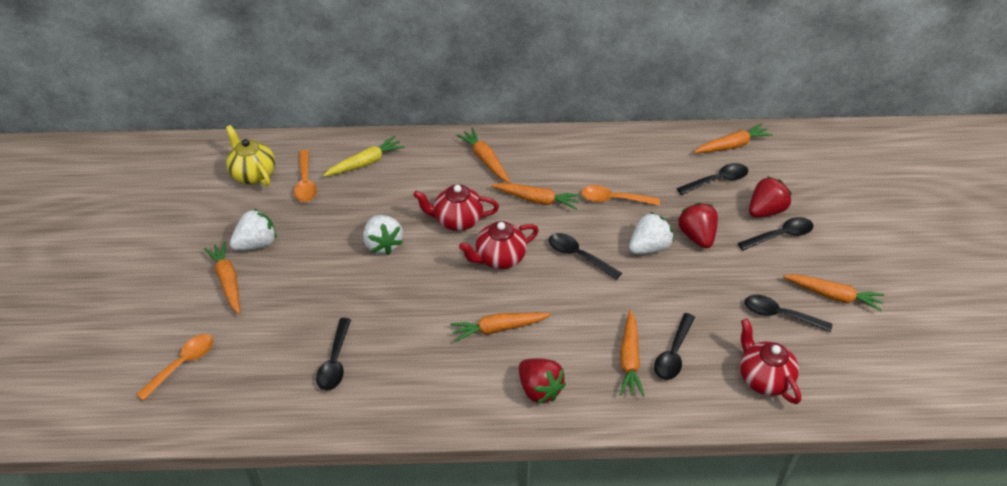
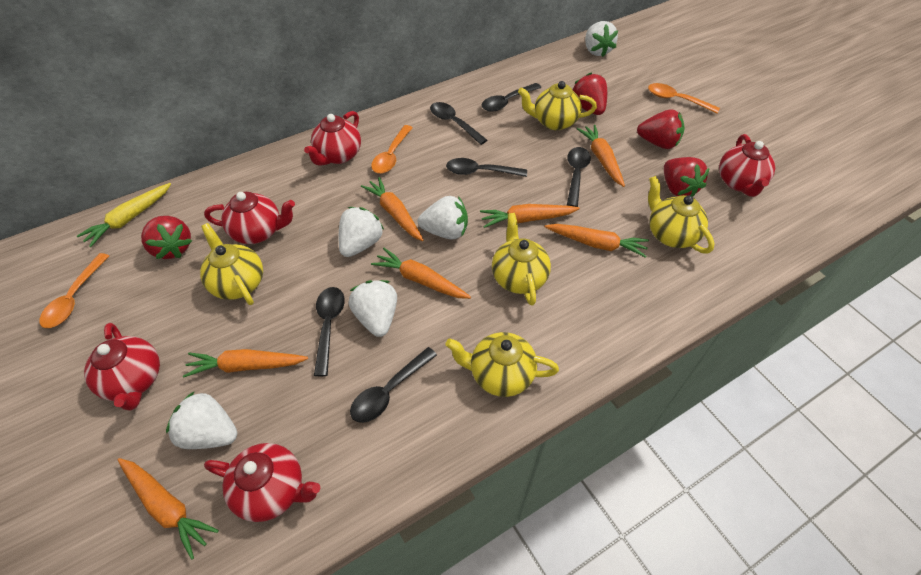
red strawberry: 3 -> 4
red teapot: 3 -> 5
white strawberry: 3 -> 5
yellow teapot: 1 -> 5

